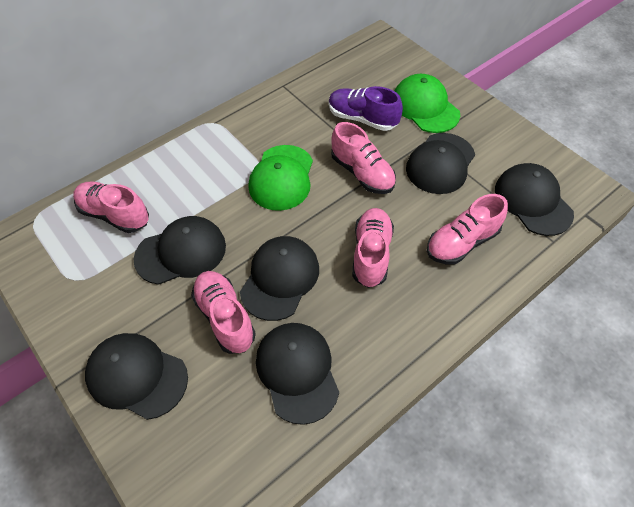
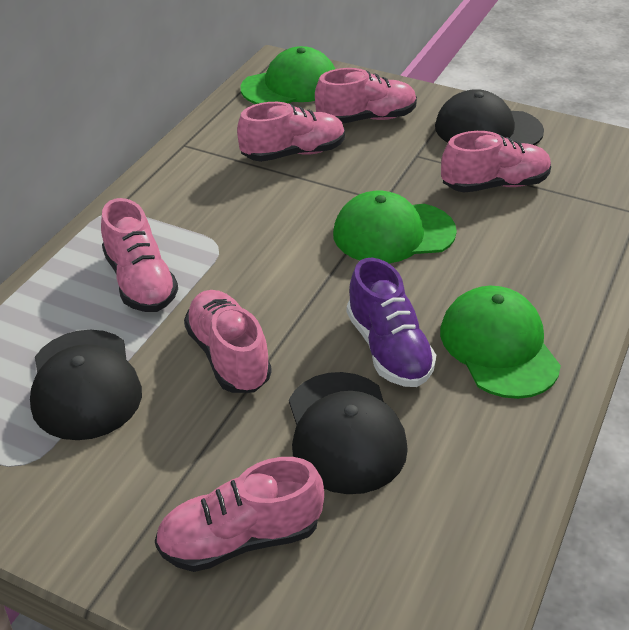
black cap: 6 -> 3
green cap: 2 -> 3
pink shoe: 5 -> 6

